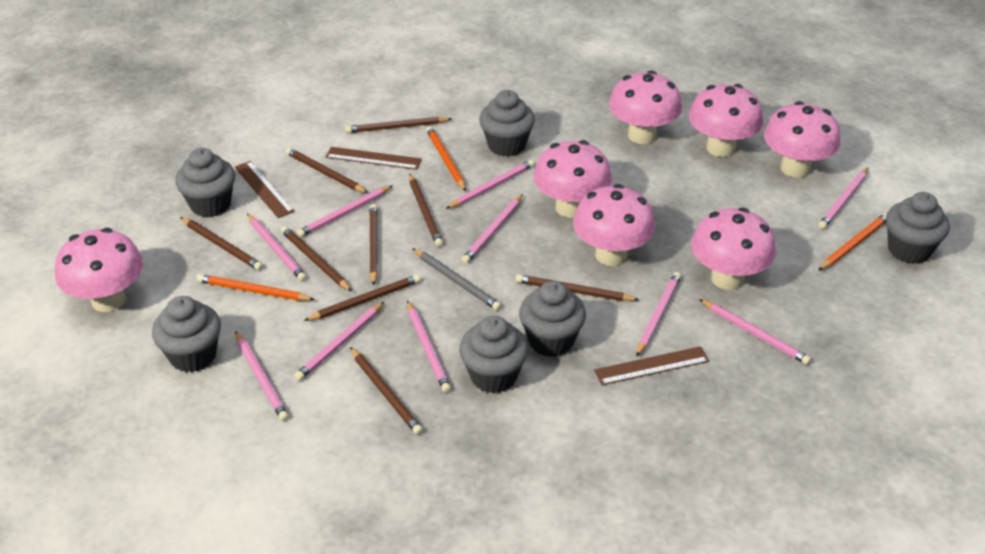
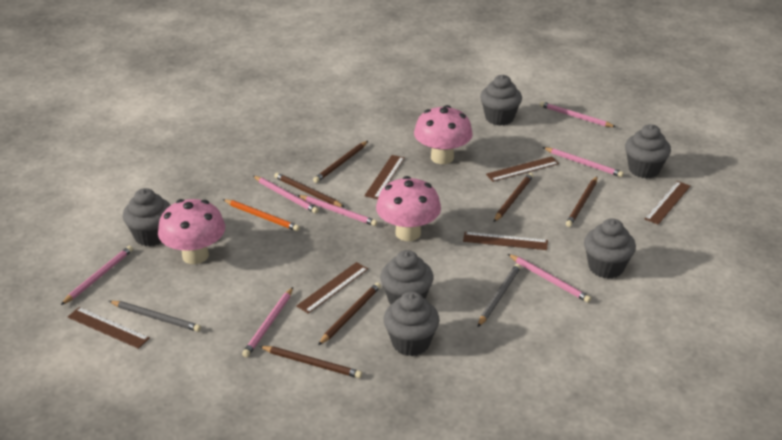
brown pencil: 9 -> 6
brown ruler: 3 -> 6
grey pencil: 1 -> 2
orange pencil: 3 -> 1
pink mushroom: 7 -> 3
pink pencil: 10 -> 7

